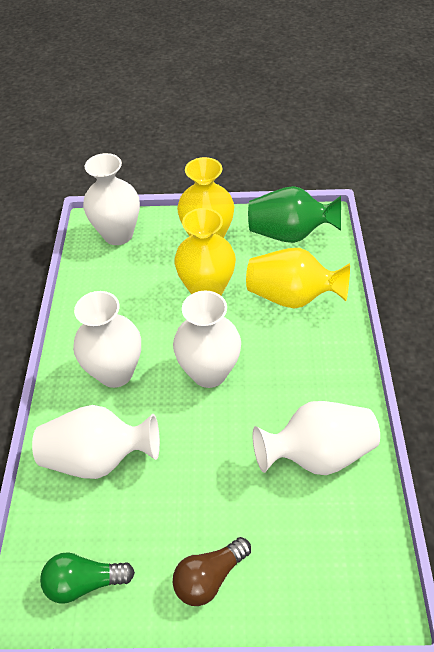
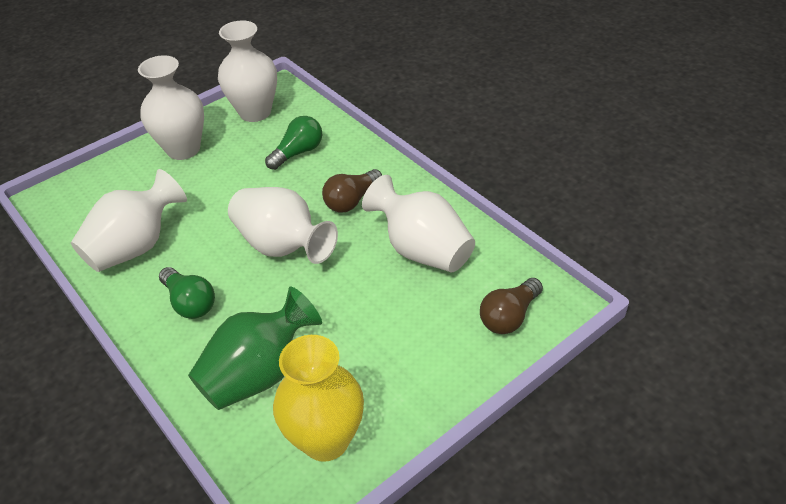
brown light bulb: 1 -> 2
green light bulb: 1 -> 2
yellow vase: 3 -> 1

